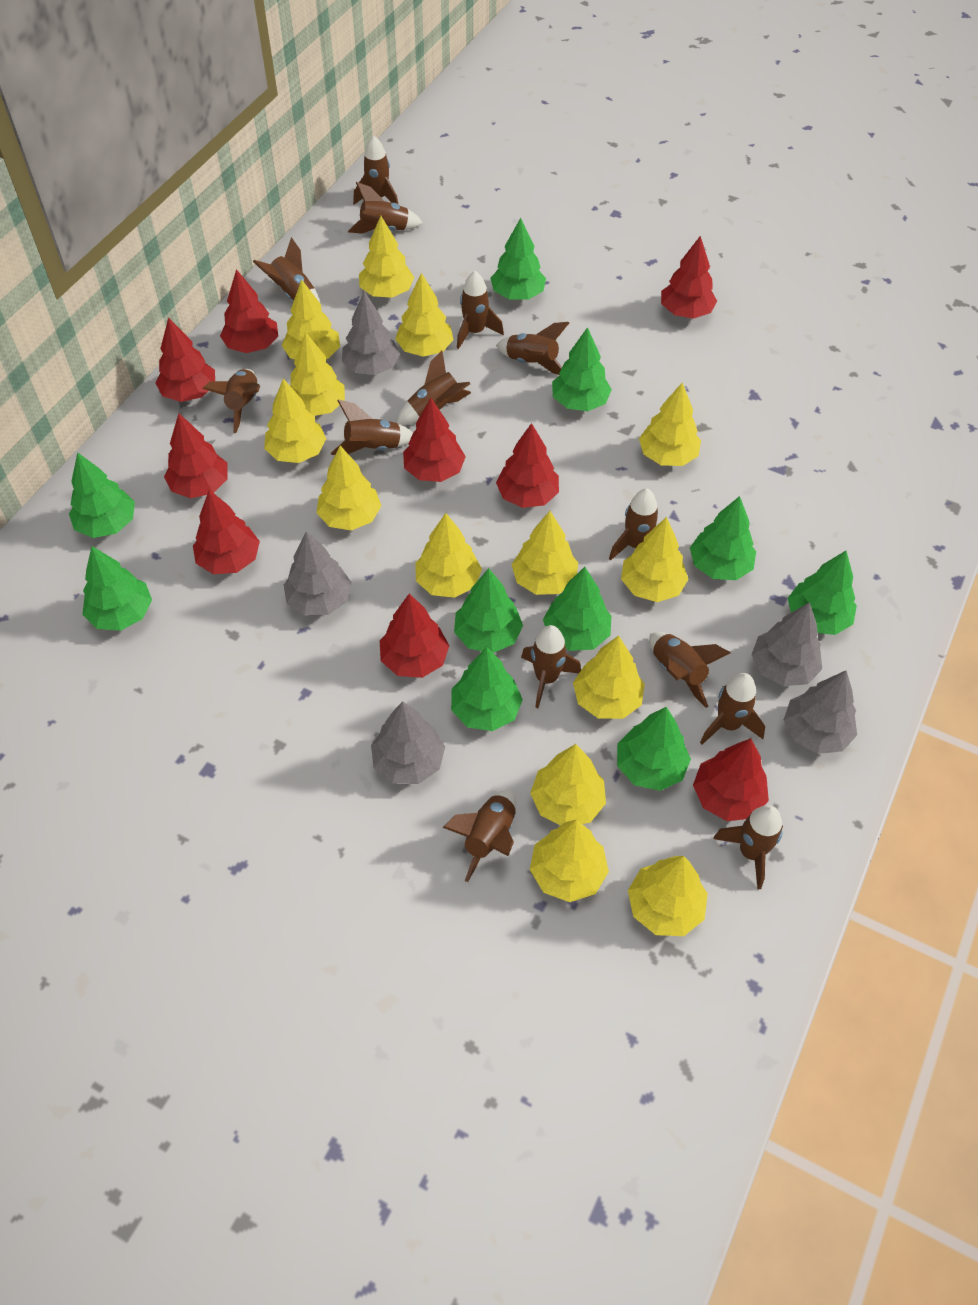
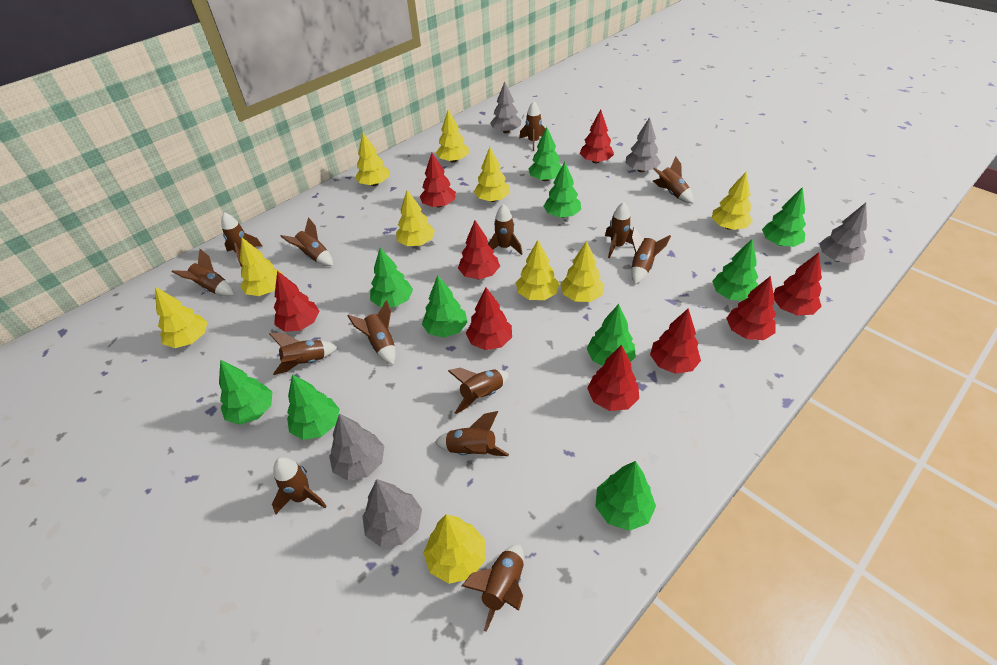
yellow tree: 14 -> 10

